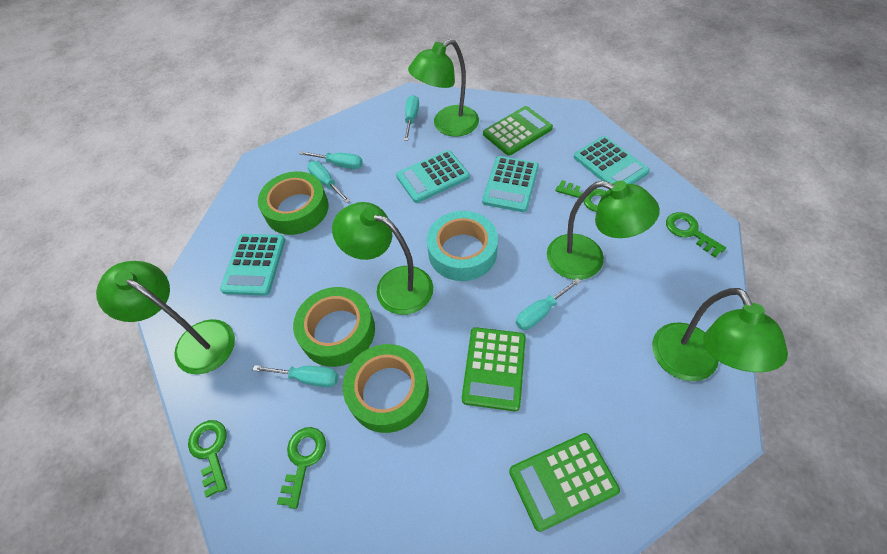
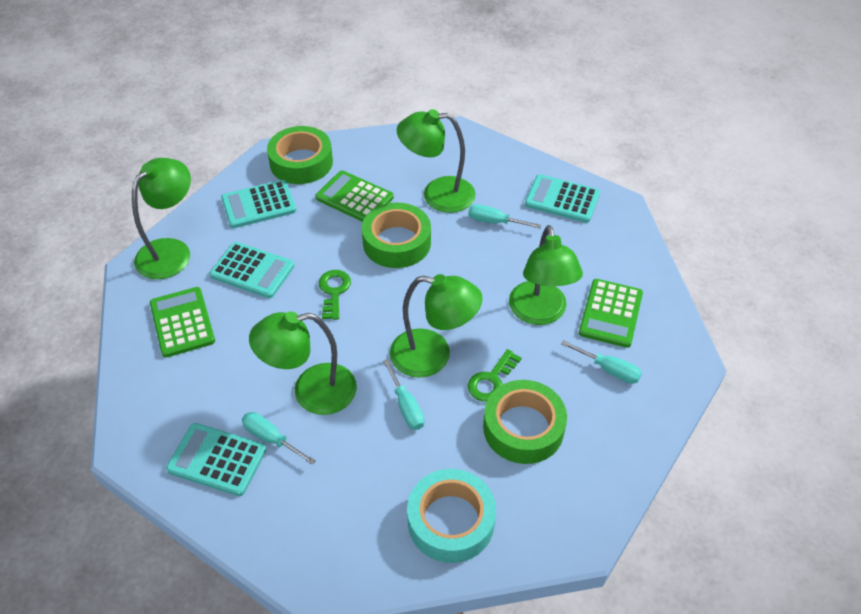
green key: 4 -> 2
turquoise screwdriver: 5 -> 4

